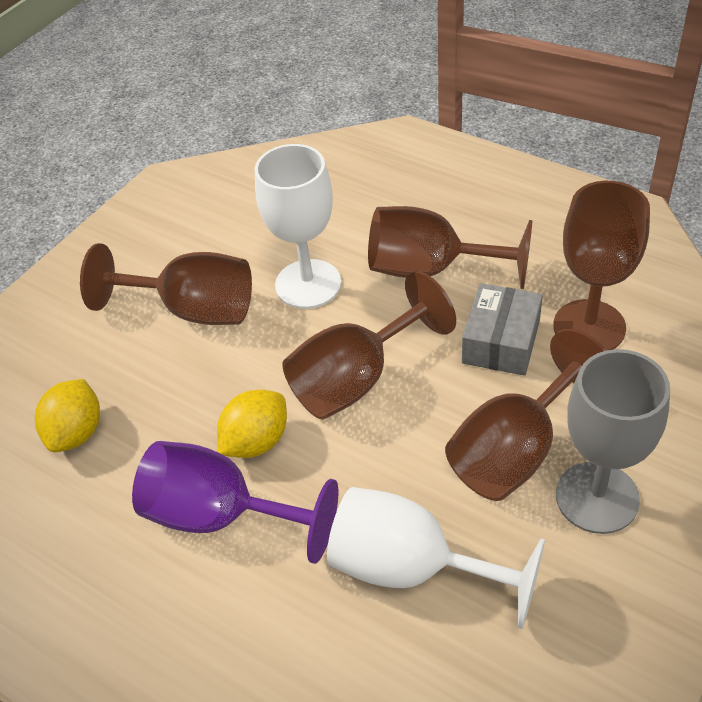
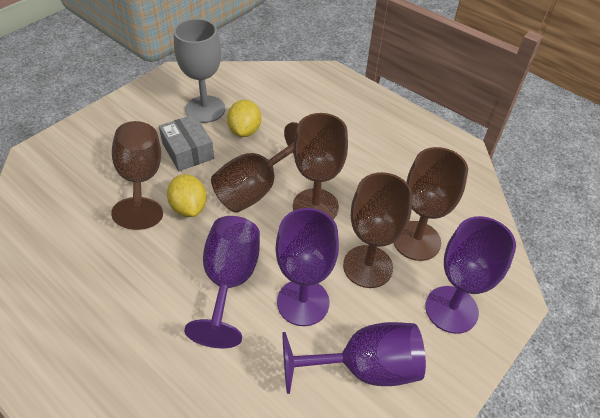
purple goblet: 1 -> 4
white goblet: 2 -> 0

